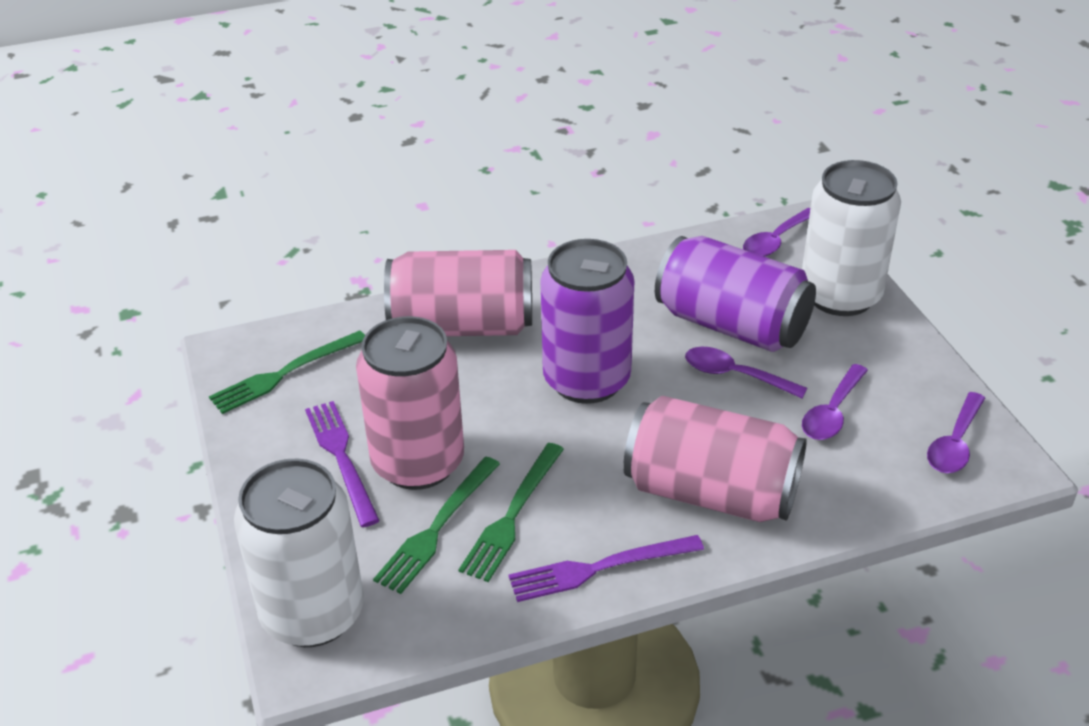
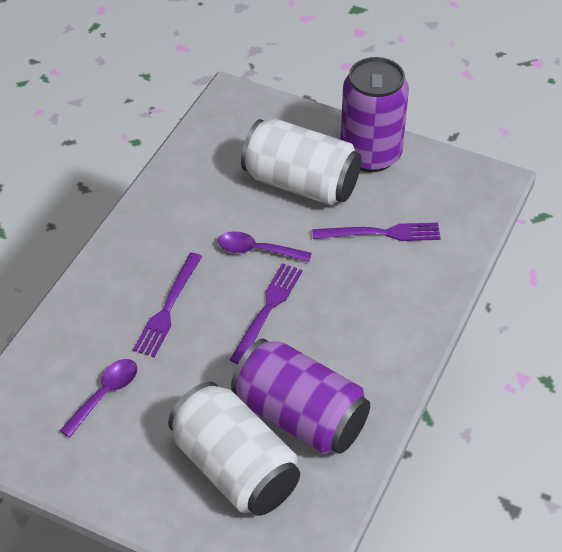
green fork: 3 -> 0
pink can: 3 -> 0
purple fork: 2 -> 3
purple spoon: 4 -> 2

